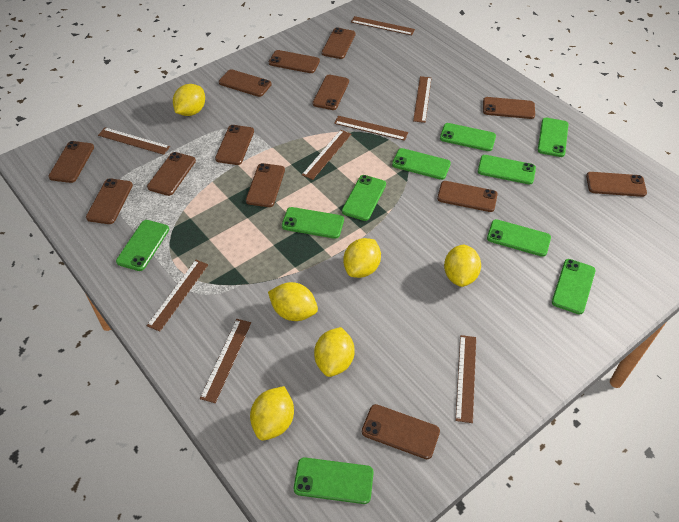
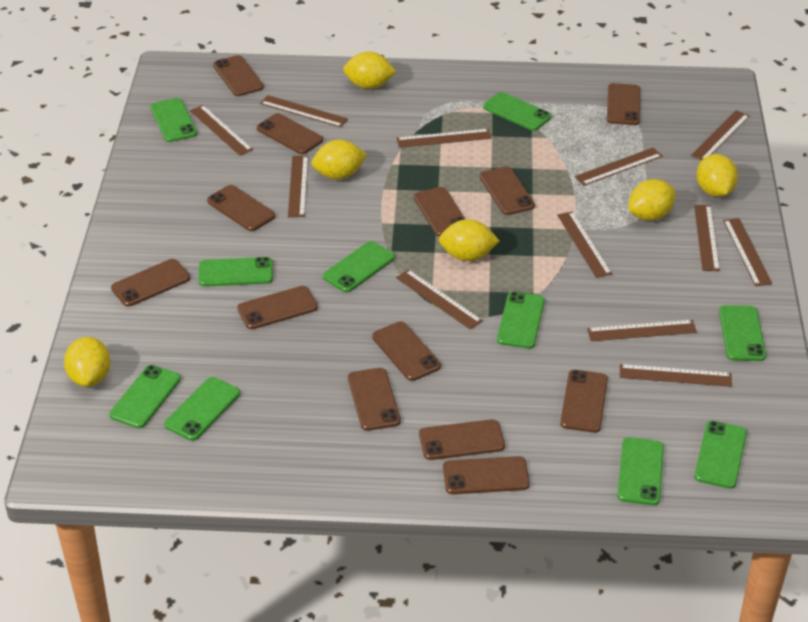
brown ruler: 8 -> 12

